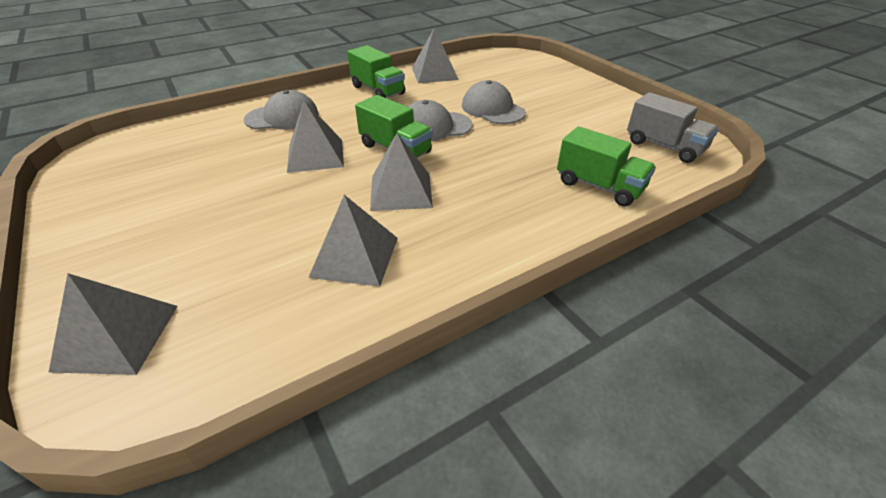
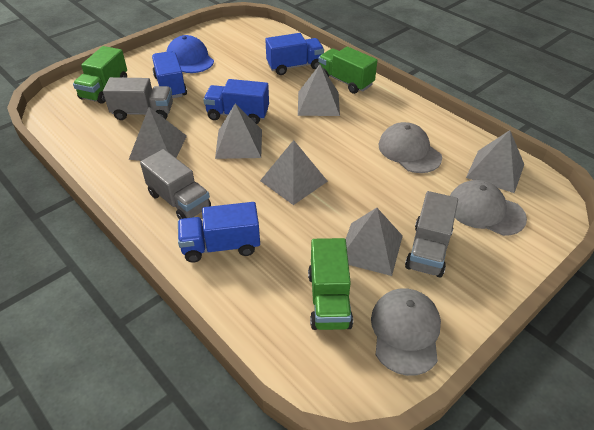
blue cap: 0 -> 1
blue truck: 0 -> 4
grey pyramid: 5 -> 6
grey truck: 1 -> 3

